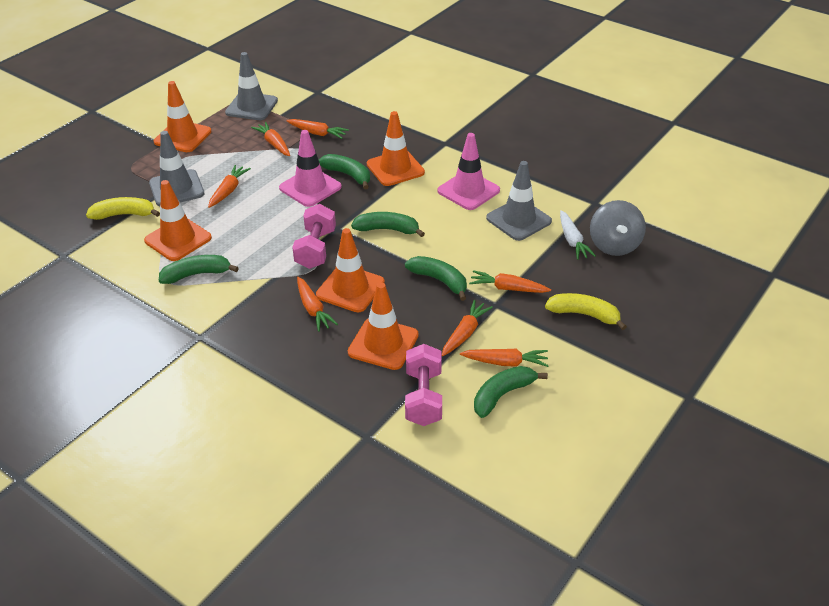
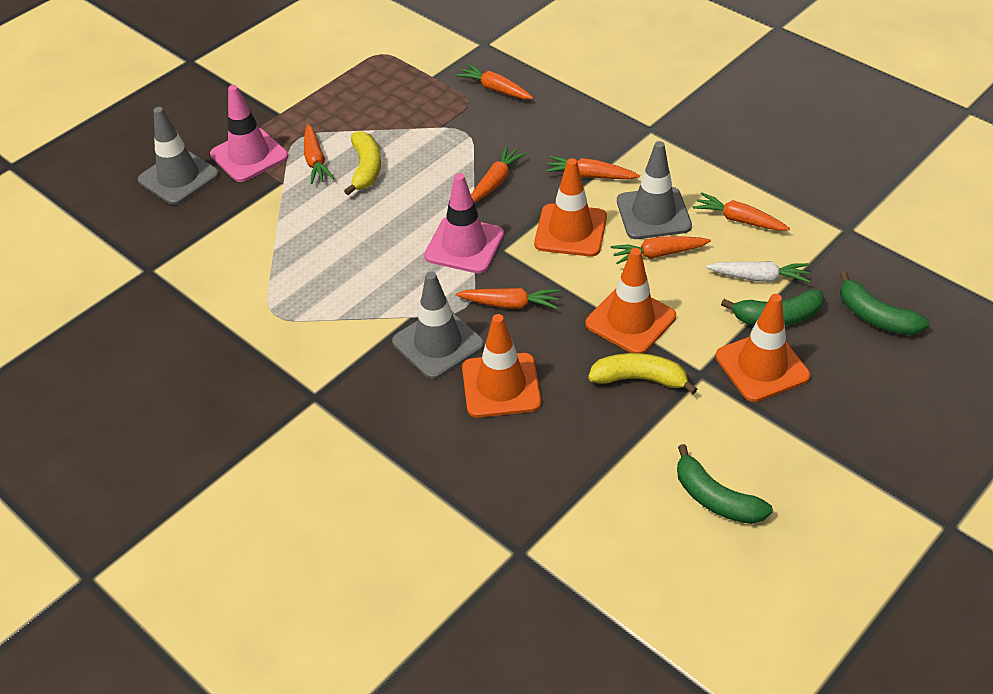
green banana: 5 -> 3
grey spinning top: 1 -> 0
orange traffic cone: 5 -> 4
pink dumbbell: 2 -> 0

